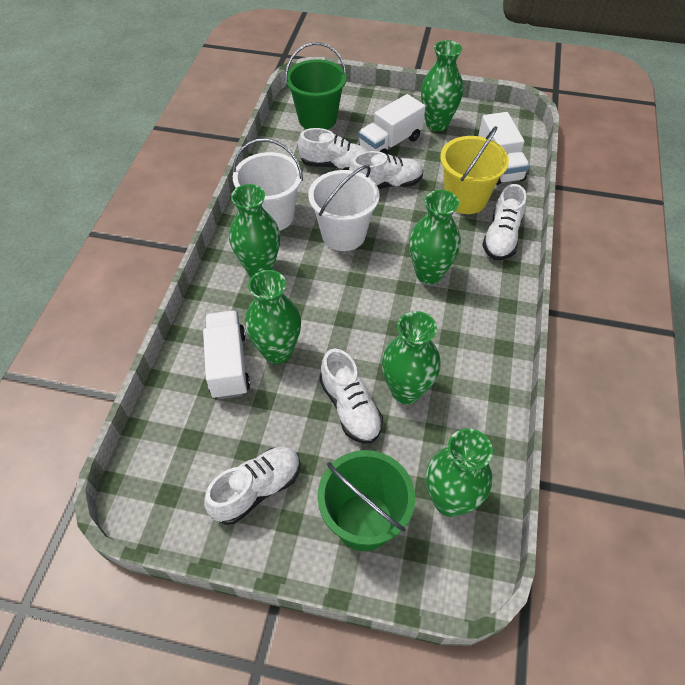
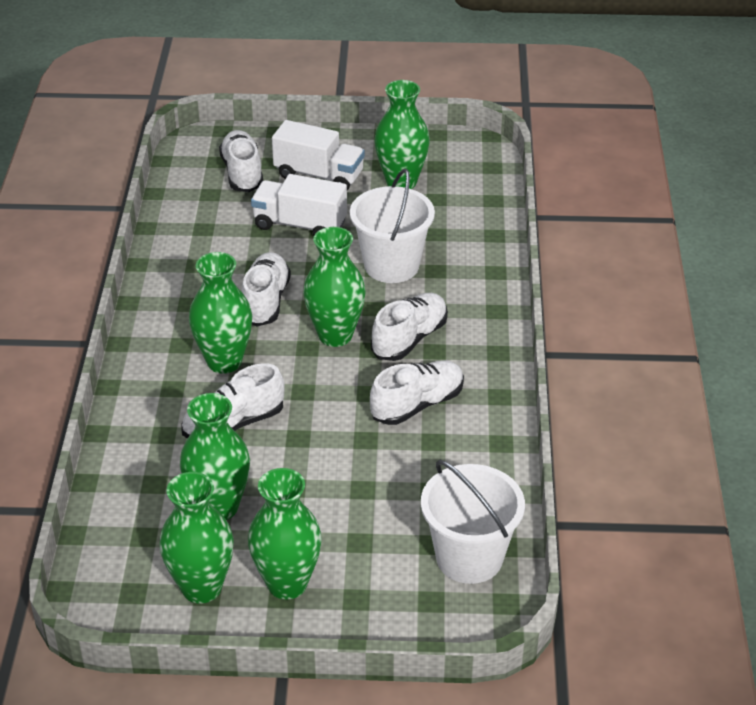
green bucket: 2 -> 0
white truck: 3 -> 2
yellow bucket: 1 -> 0

